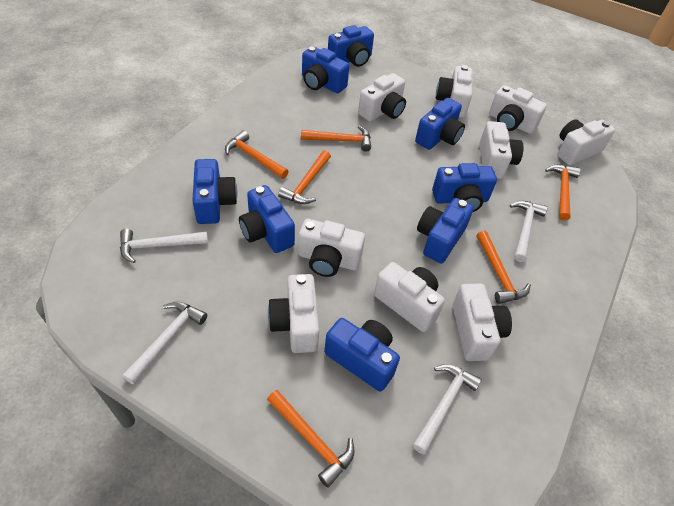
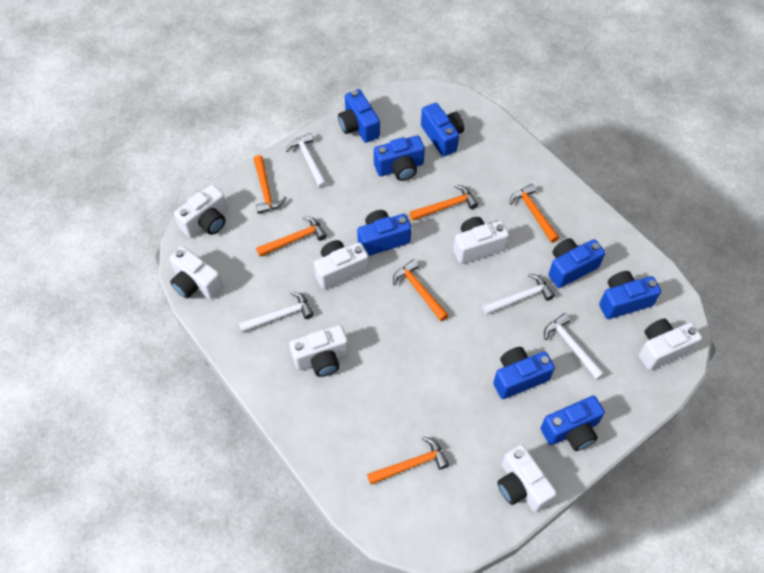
white camera: 9 -> 7

